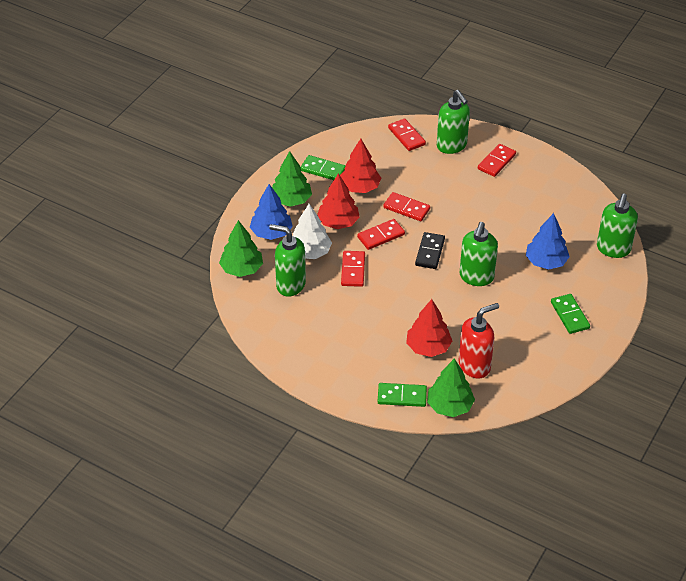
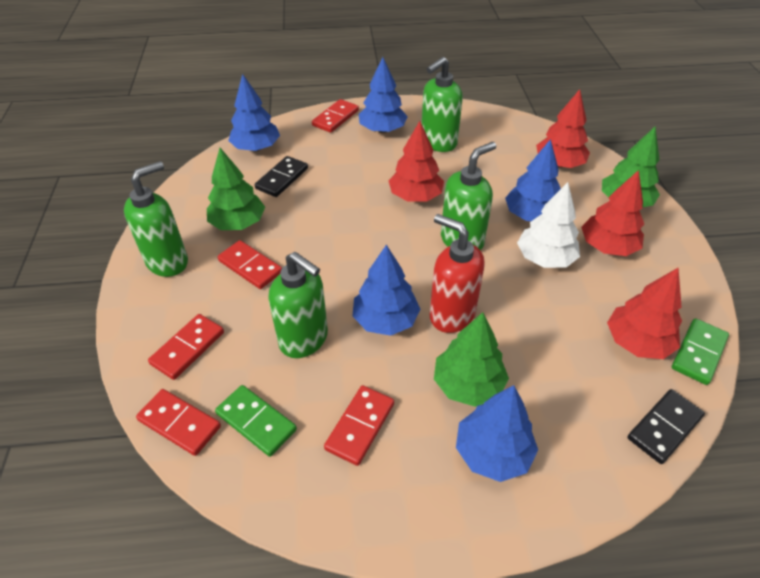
black domino: 1 -> 2
blue tree: 2 -> 5
green domino: 3 -> 2
red tree: 3 -> 4

